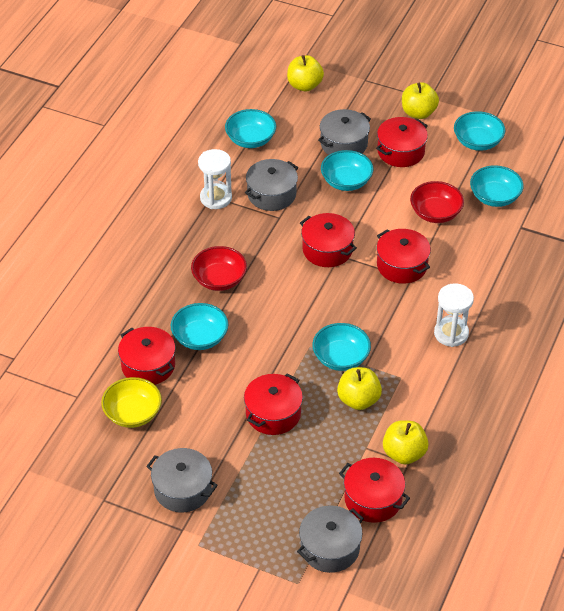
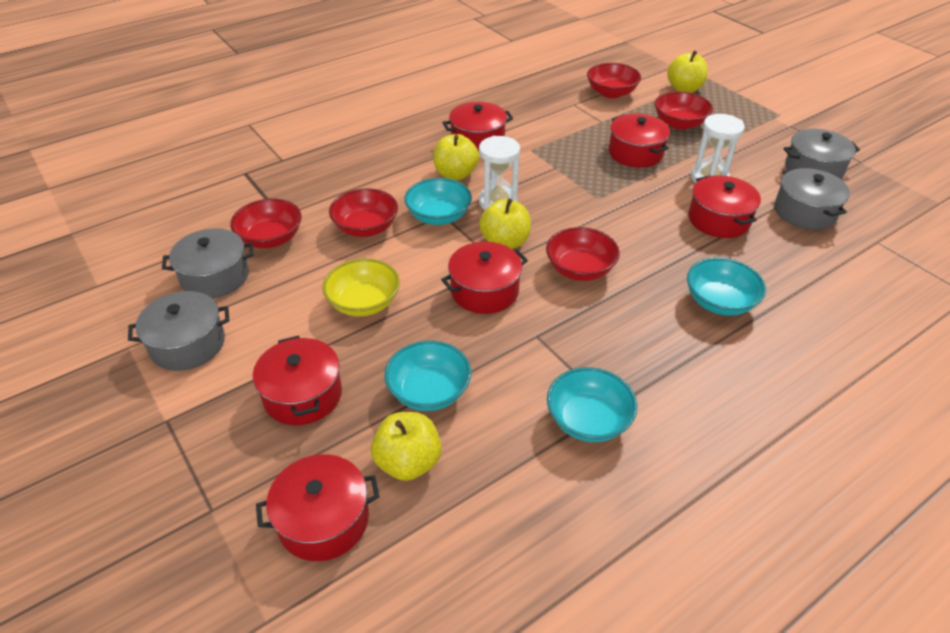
red bowl: 2 -> 5
turquoise bowl: 6 -> 4

